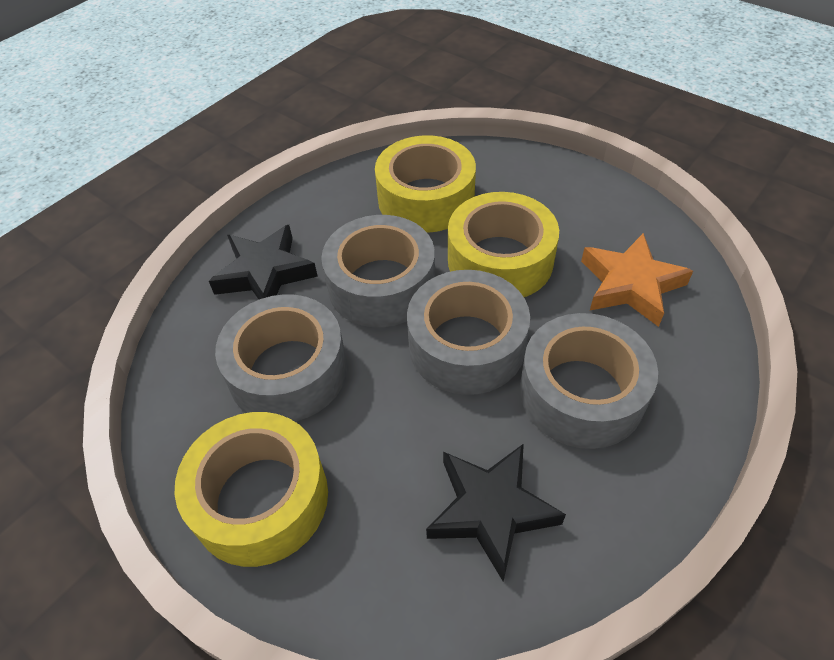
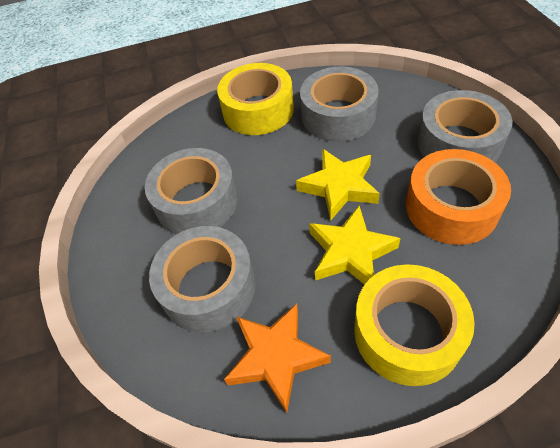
black star: 2 -> 0
orange tape: 0 -> 1
yellow star: 0 -> 2
yellow tape: 3 -> 2

